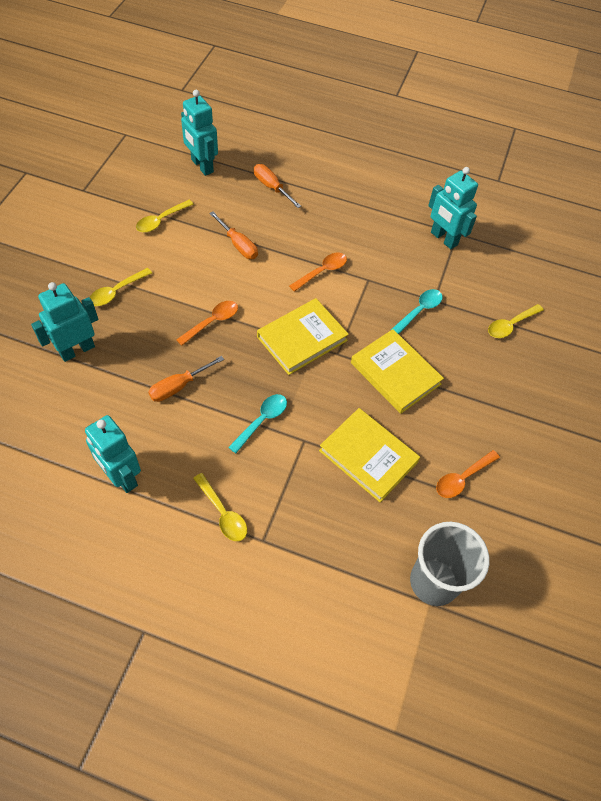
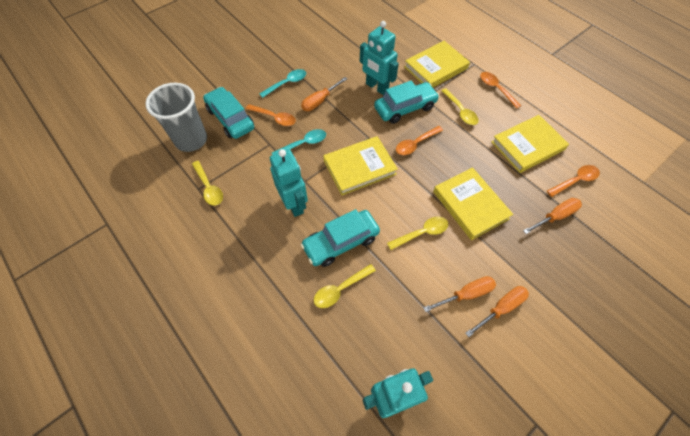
orange screwdriver: 3 -> 4
orange spoon: 3 -> 4
turquoise car: 0 -> 3
turquoise robot: 4 -> 3
yellow book: 3 -> 4

